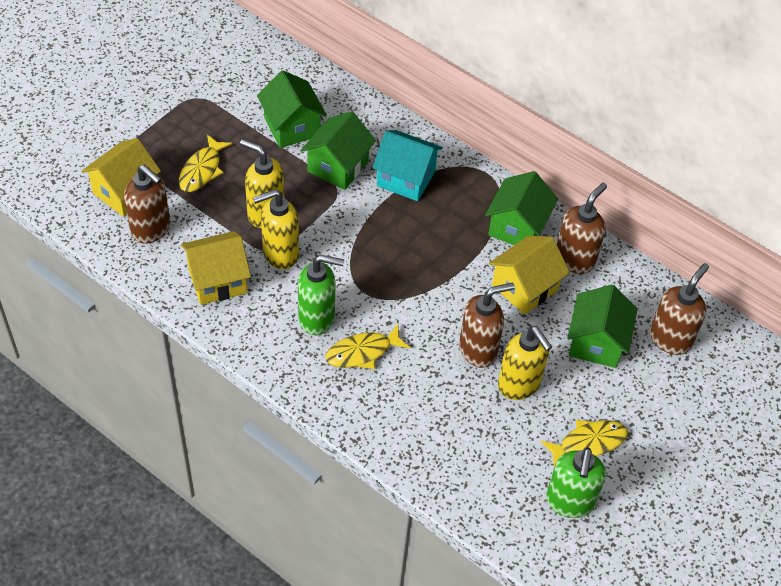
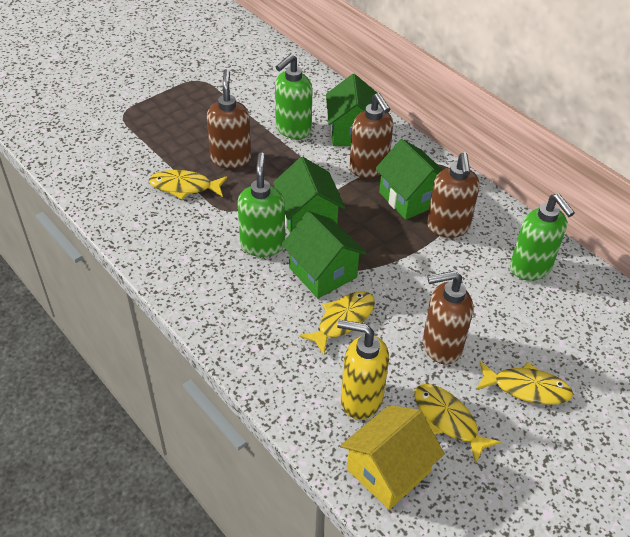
green soap dispenser: 2 -> 3
turquoise house: 1 -> 0
yellow fish: 3 -> 4
yellow house: 3 -> 1
yellow soap dispenser: 3 -> 1

